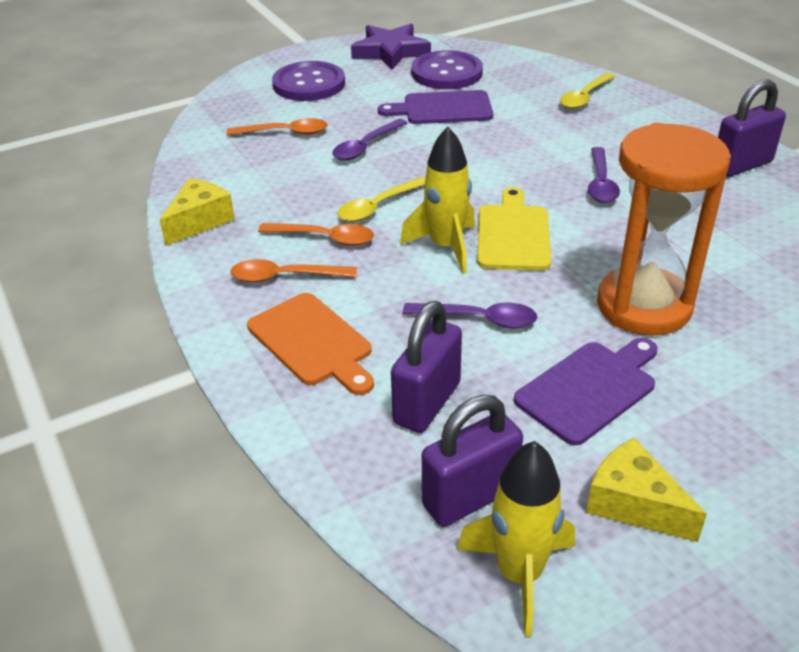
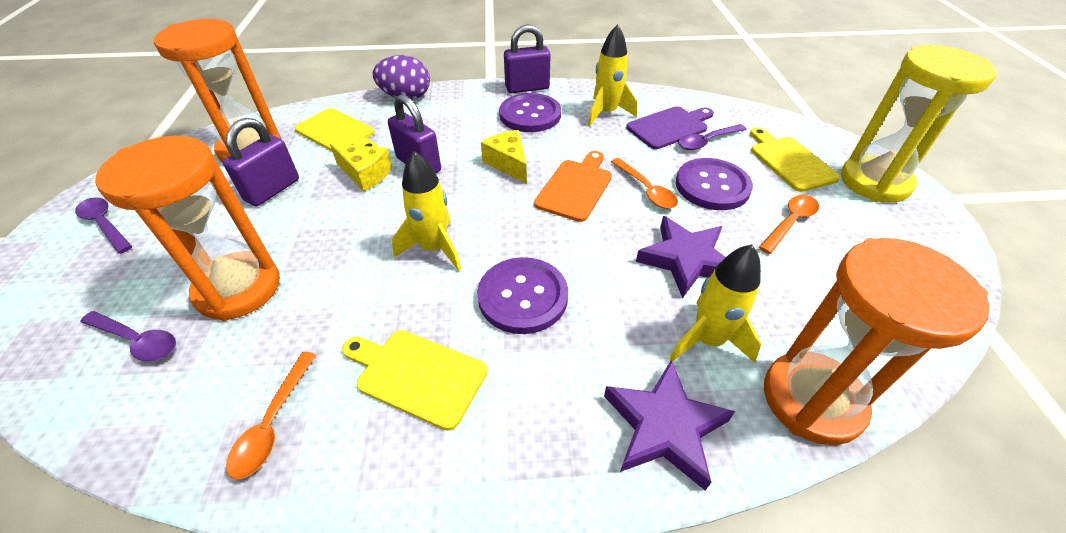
orange hourglass: 1 -> 3
purple button: 2 -> 3
purple cutting board: 2 -> 1
purple egg: 0 -> 1
purple star: 1 -> 2
yellow cutting board: 1 -> 3
yellow hourglass: 0 -> 1
yellow rocket: 2 -> 3
yellow spoon: 2 -> 0

